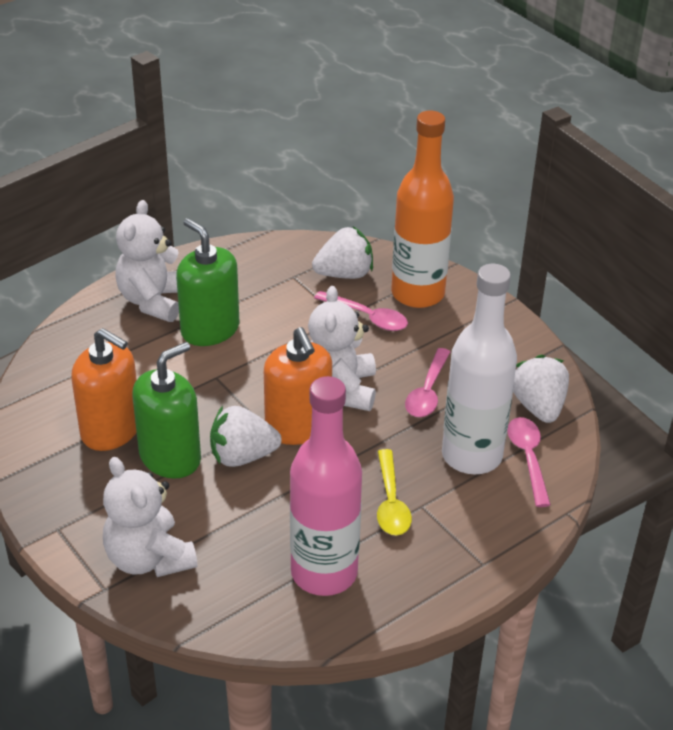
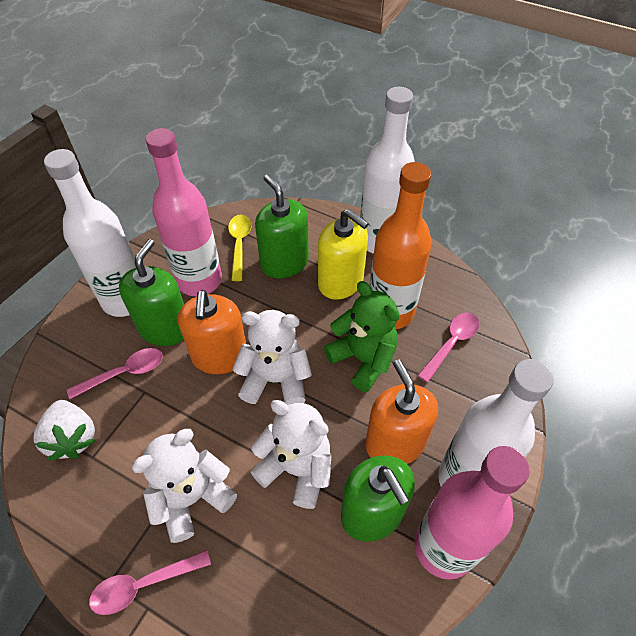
green soap dispenser: 2 -> 3
green teddy bear: 0 -> 1
pink bottle: 1 -> 2
white bottle: 1 -> 3
white strawberry: 3 -> 1
yellow soap dispenser: 0 -> 1

